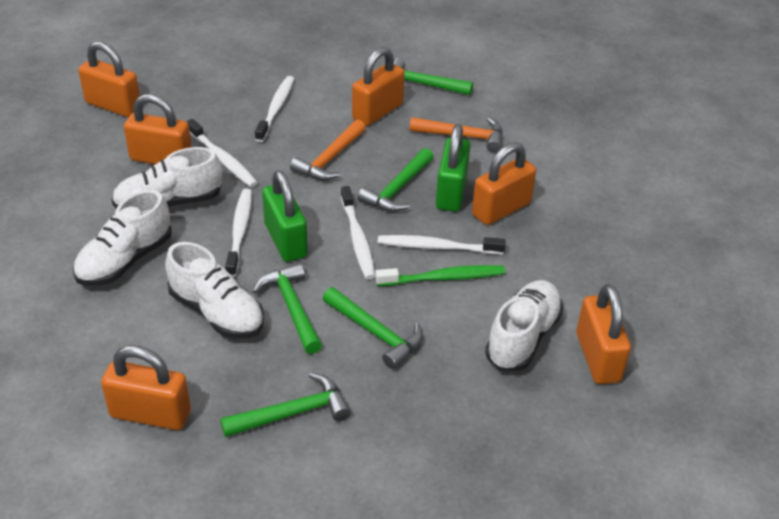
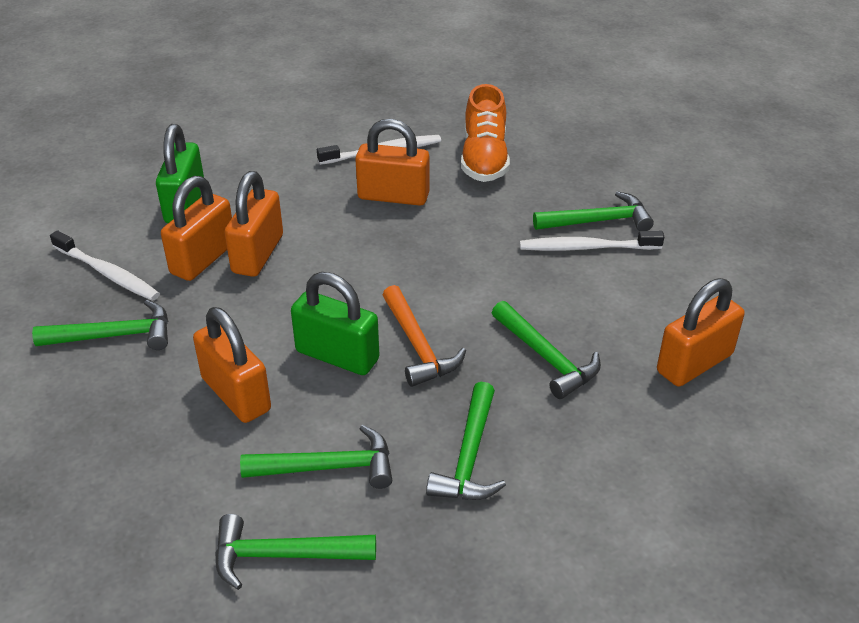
green hammer: 5 -> 6
green toothbrush: 1 -> 0
orange hammer: 2 -> 1
orange padlock: 6 -> 5
orange shoe: 0 -> 1
white shoe: 4 -> 0
white toothbrush: 5 -> 3

